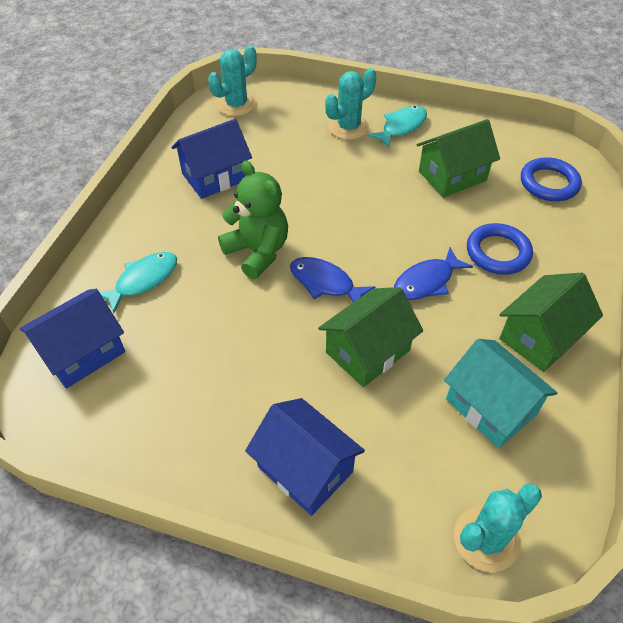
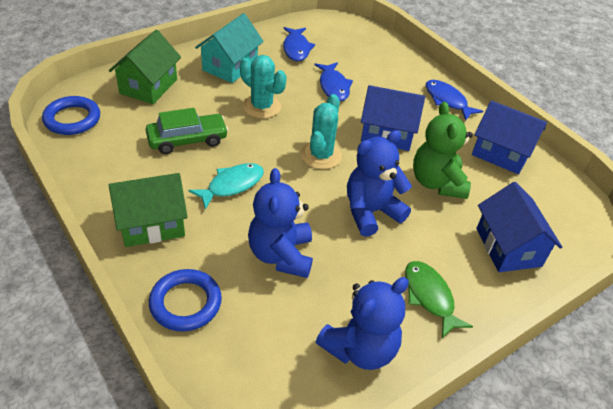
blue fish: 2 -> 3
blue teddy bear: 0 -> 3
green car: 0 -> 1
green fish: 0 -> 1
green house: 3 -> 2
turquoise cactus: 3 -> 2
turquoise fish: 2 -> 1

